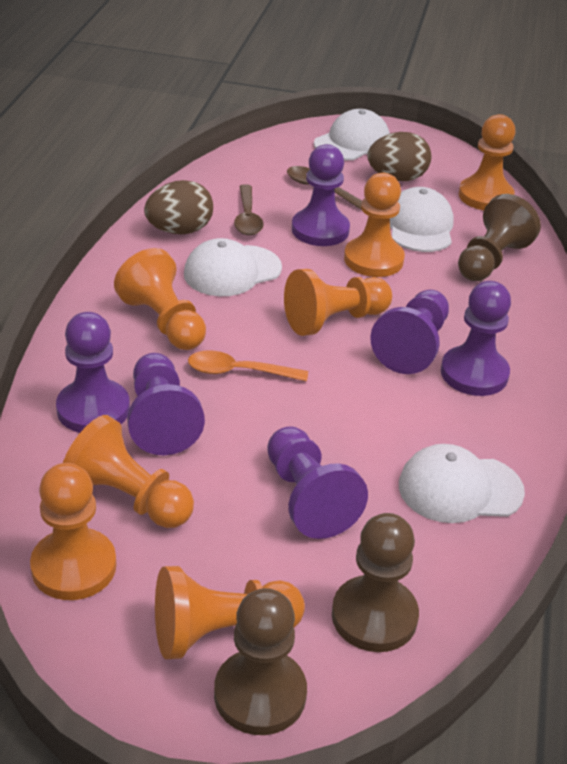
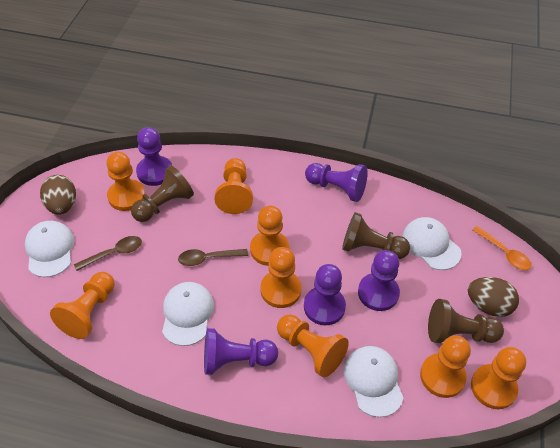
orange pawn: 7 -> 8
purple pawn: 6 -> 5

